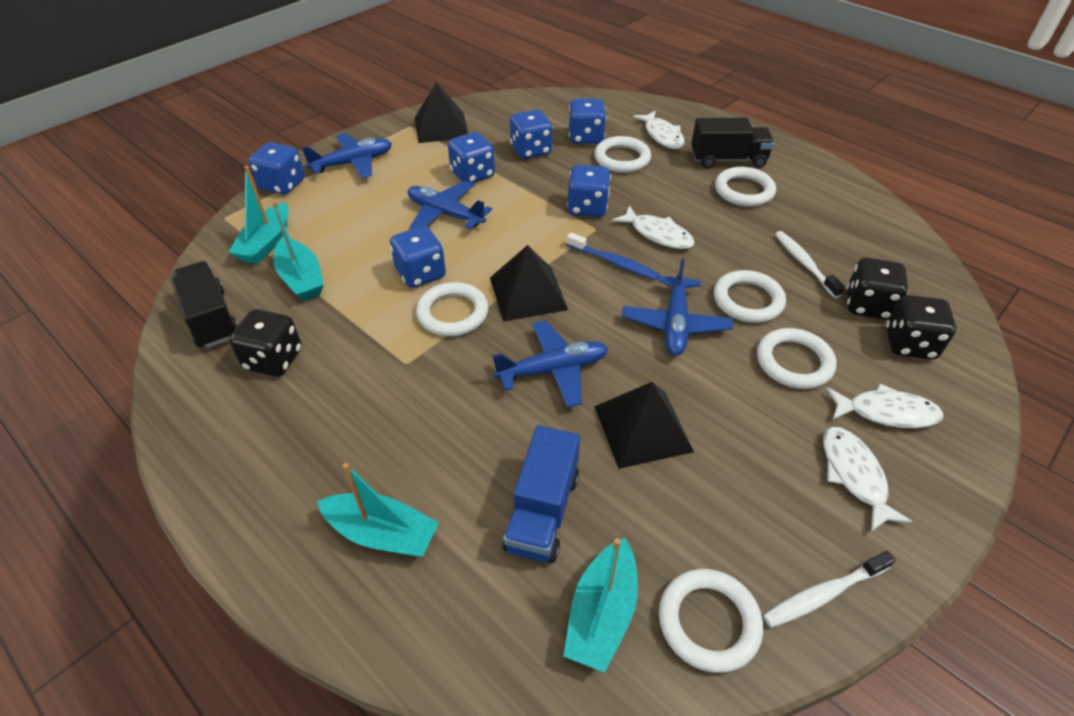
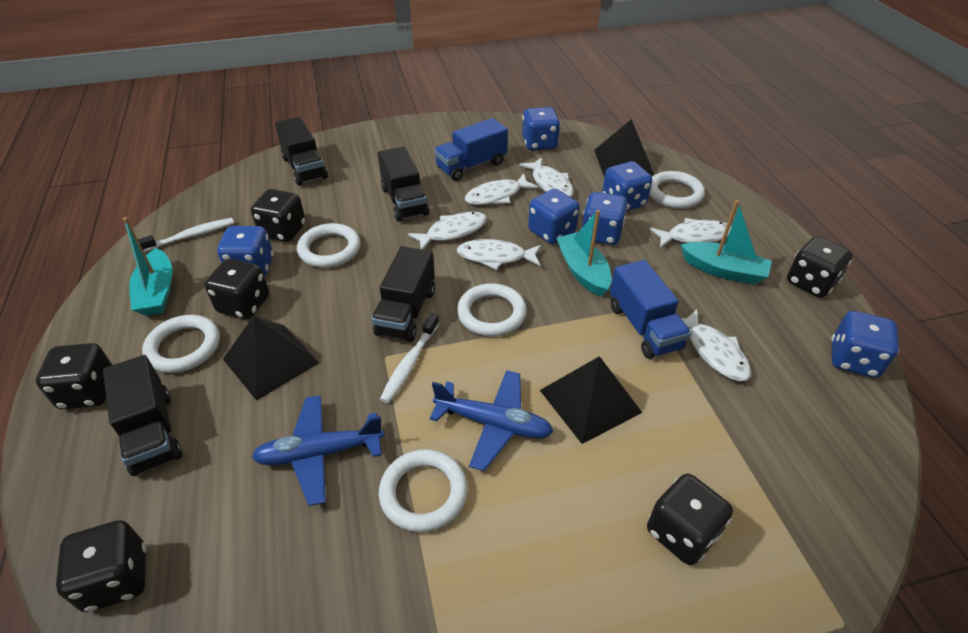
black dice: 3 -> 6
black truck: 2 -> 4
blue plane: 4 -> 2
blue toothbrush: 1 -> 0
blue truck: 1 -> 2
turquoise boat: 4 -> 3
white fish: 4 -> 6
white ring: 6 -> 5

